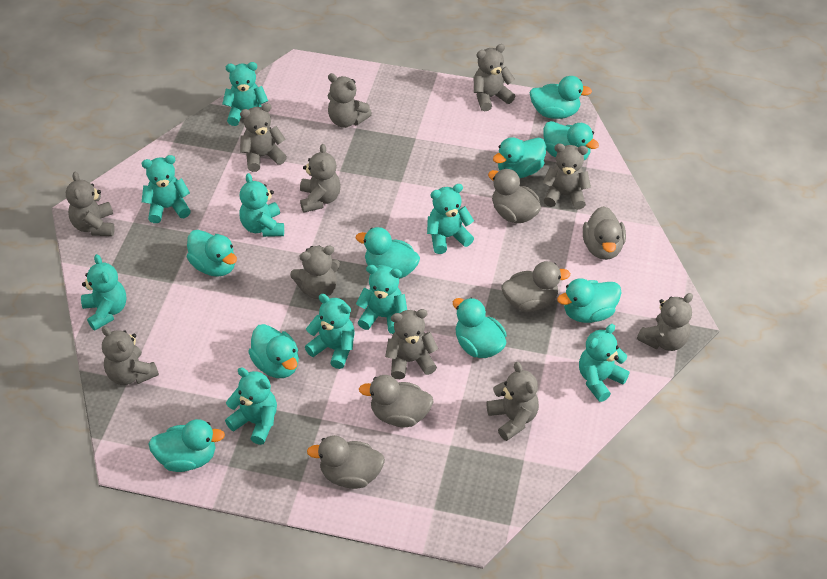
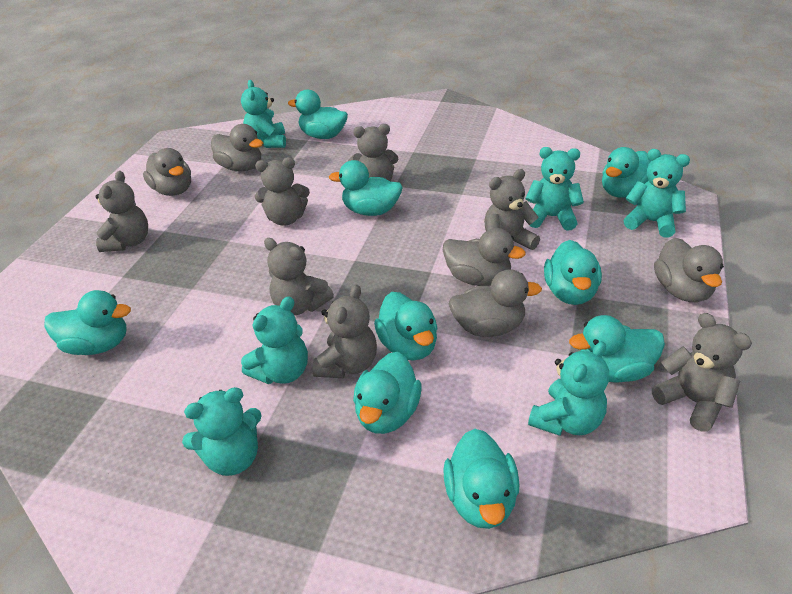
grey teddy bear: 11 -> 7
turquoise teddy bear: 9 -> 6

